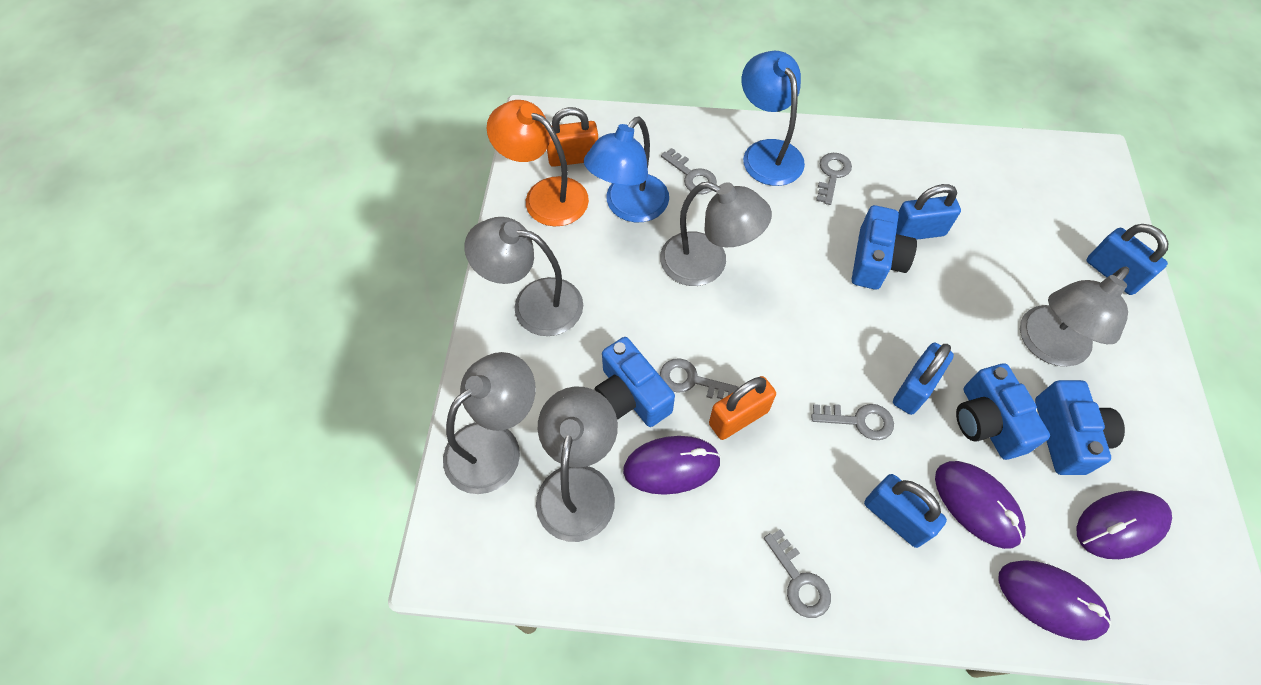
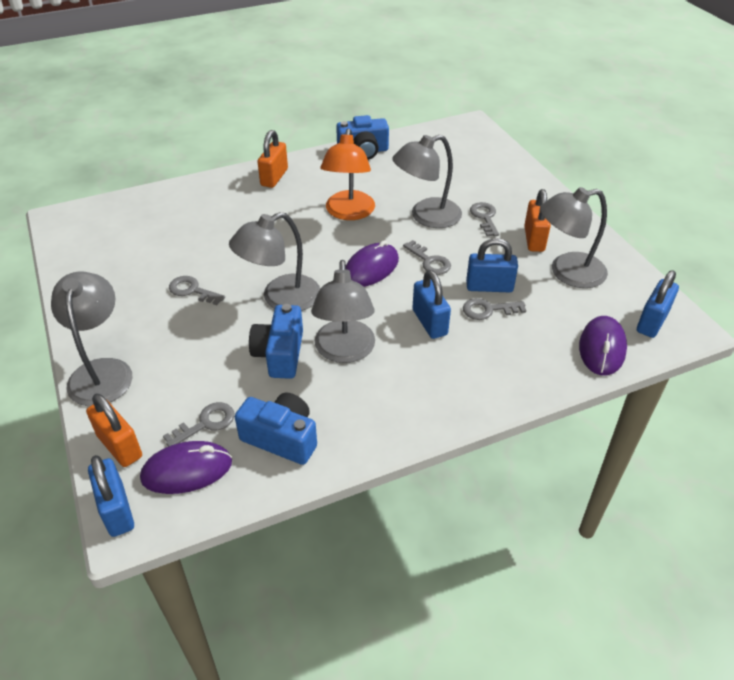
blue camera: 4 -> 3
blue lamp: 2 -> 0
orange padlock: 2 -> 3
purple mouse: 4 -> 3

